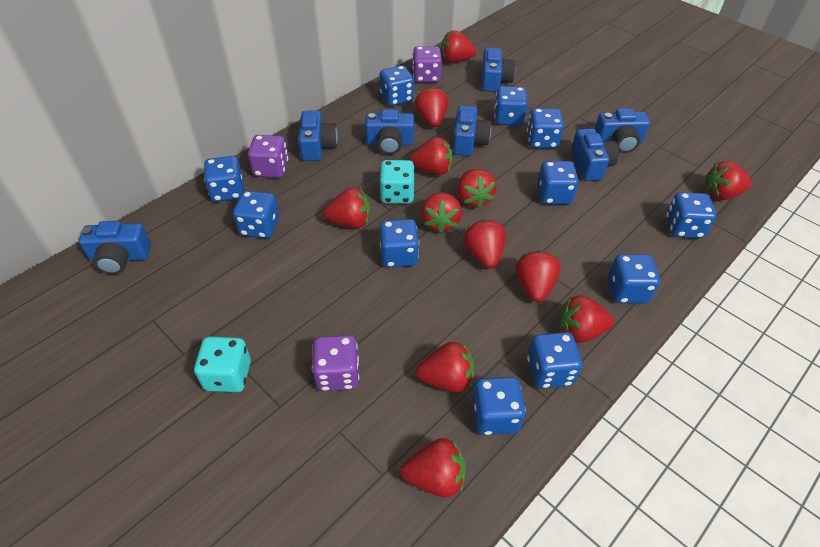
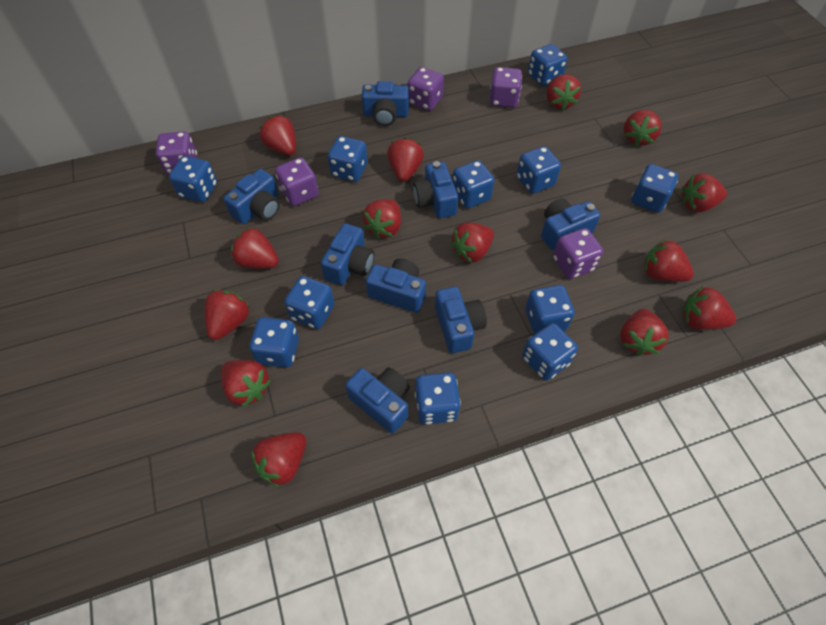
blue camera: 7 -> 8
purple dice: 3 -> 5
red strawberry: 12 -> 14
turquoise dice: 2 -> 0

